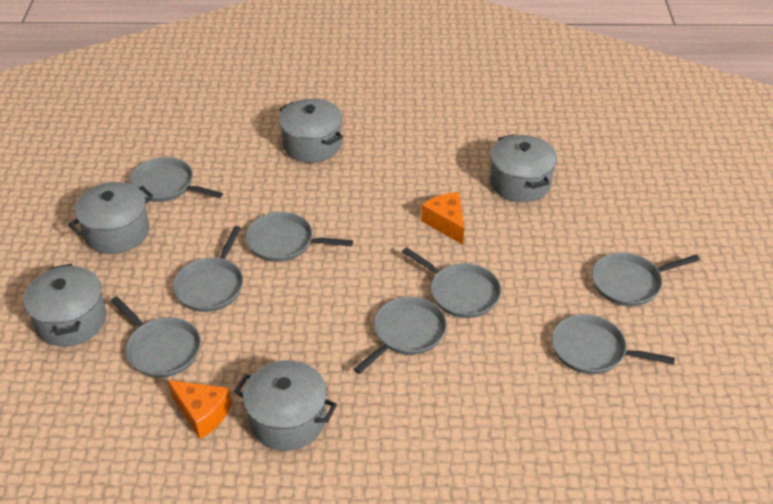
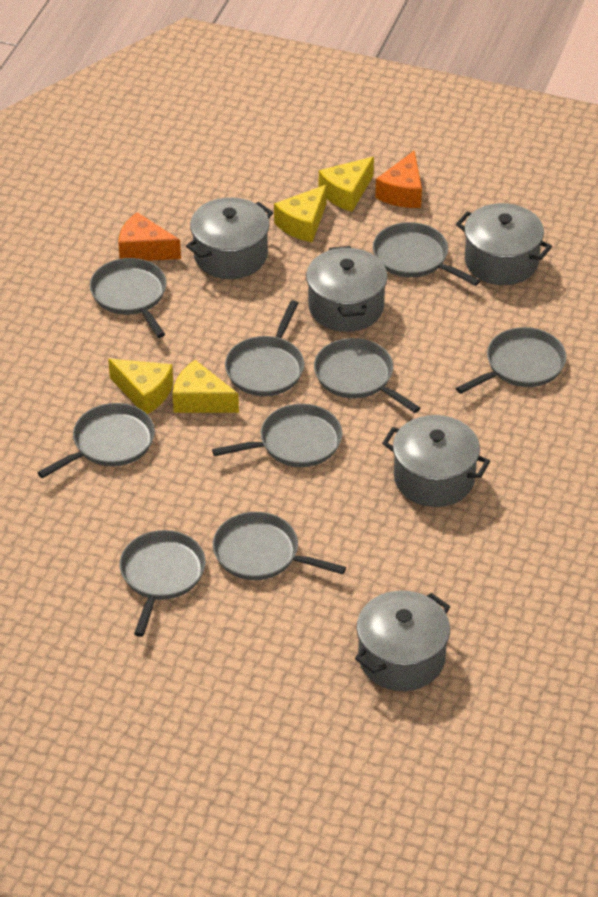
grey pan: 8 -> 9
yellow cheese: 0 -> 4

